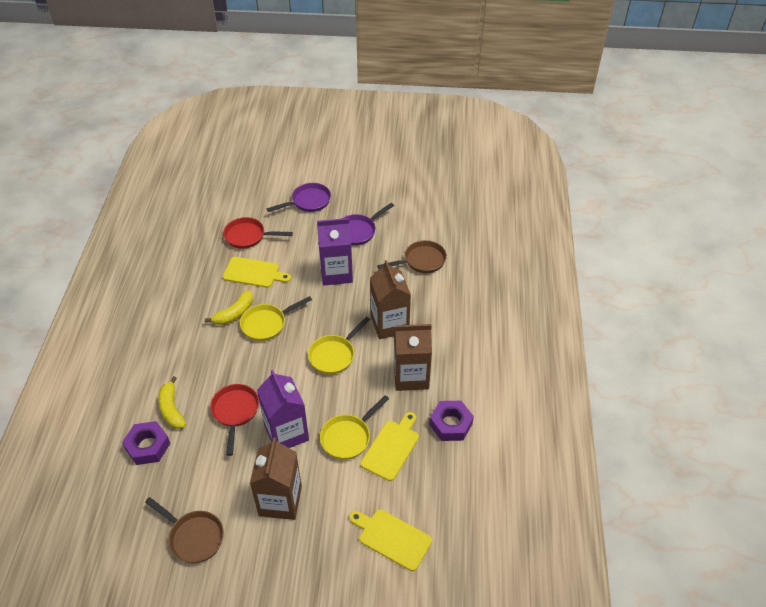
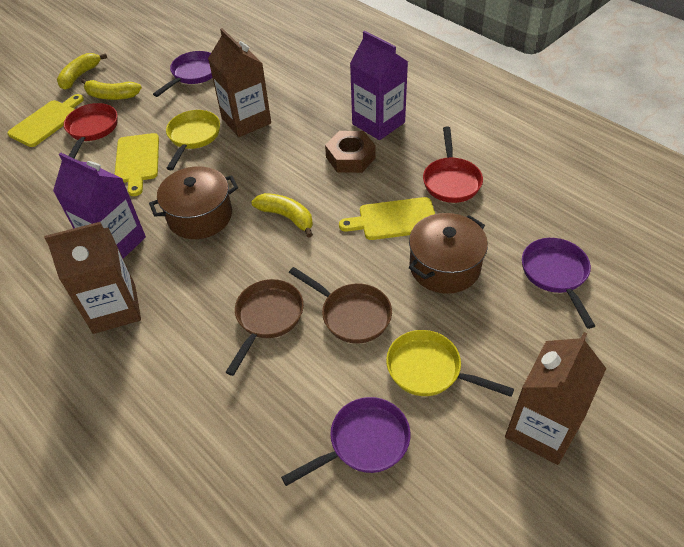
brown nut: 0 -> 1
brown pot: 0 -> 2
purple nut: 2 -> 0
purple pan: 2 -> 3
yellow banana: 2 -> 3
yellow pan: 3 -> 2

